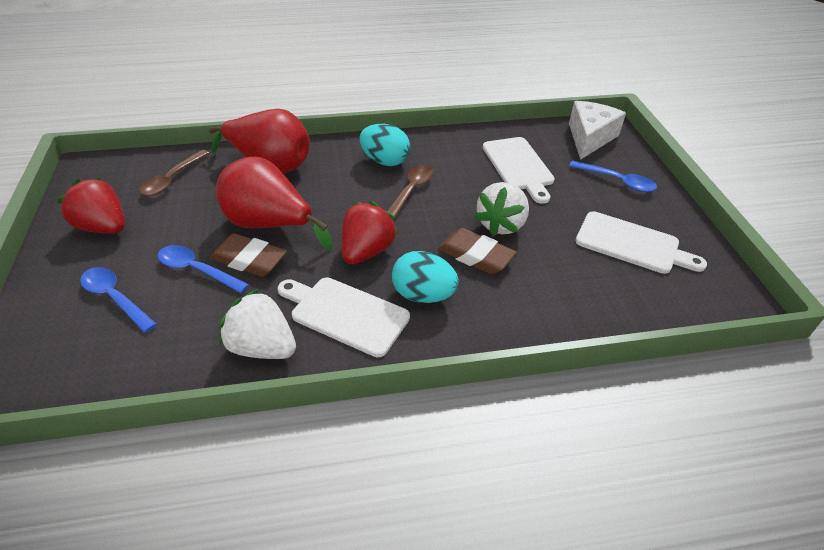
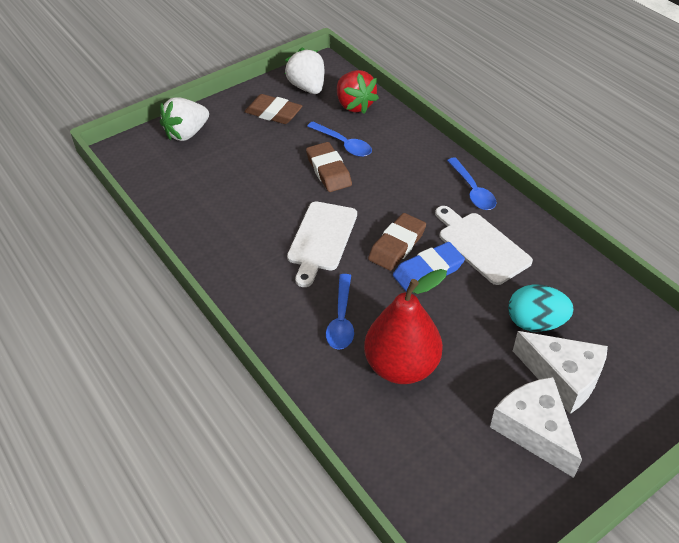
blue eraser: 0 -> 1
brown eraser: 2 -> 3
brown spoon: 2 -> 0
red pear: 2 -> 1
red strawberry: 2 -> 1
turquoise egg: 2 -> 1
white cheese: 1 -> 2
white cutting board: 3 -> 2

